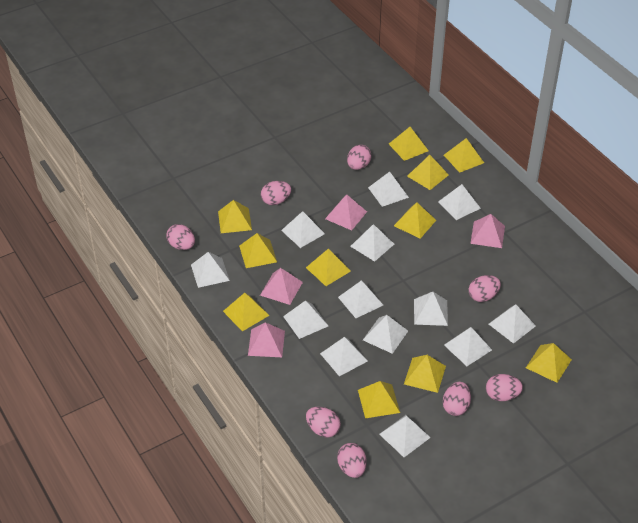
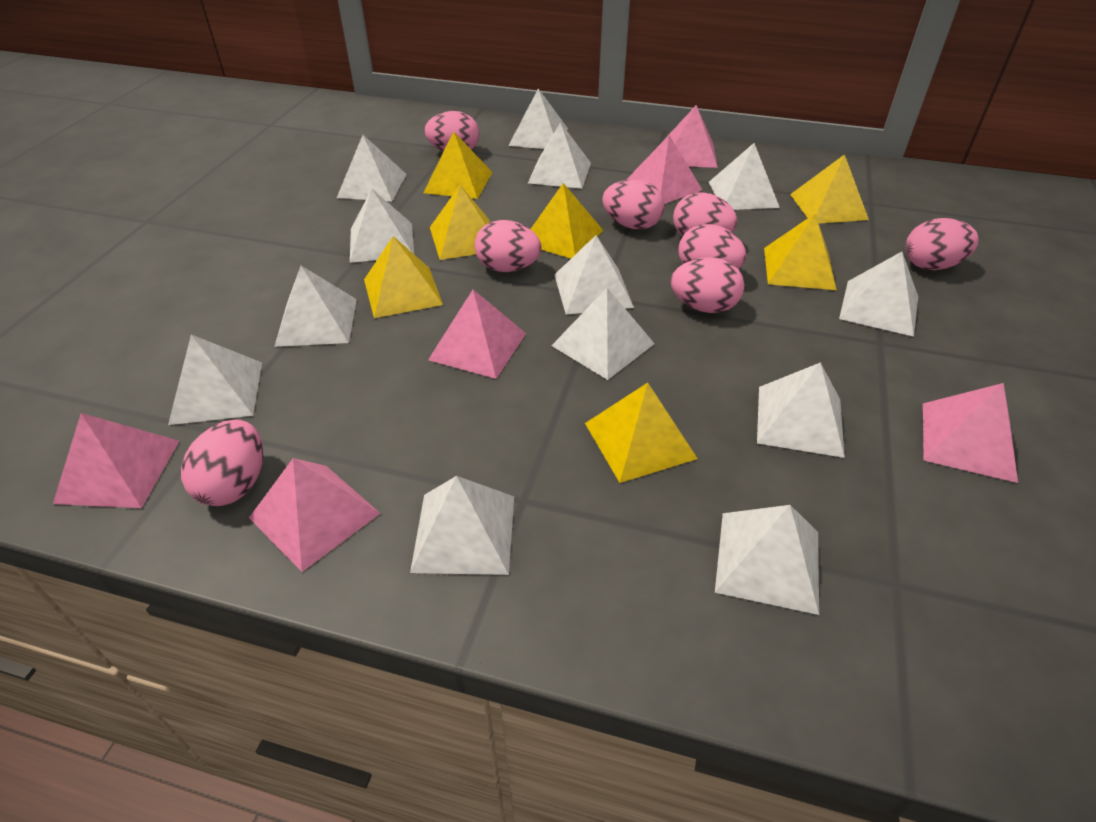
pink pyramid: 4 -> 6
yellow pyramid: 11 -> 7

